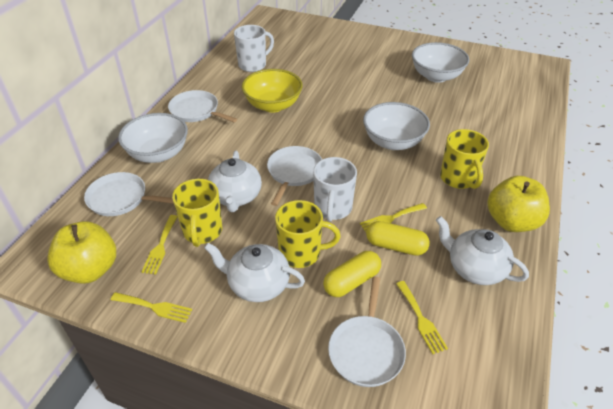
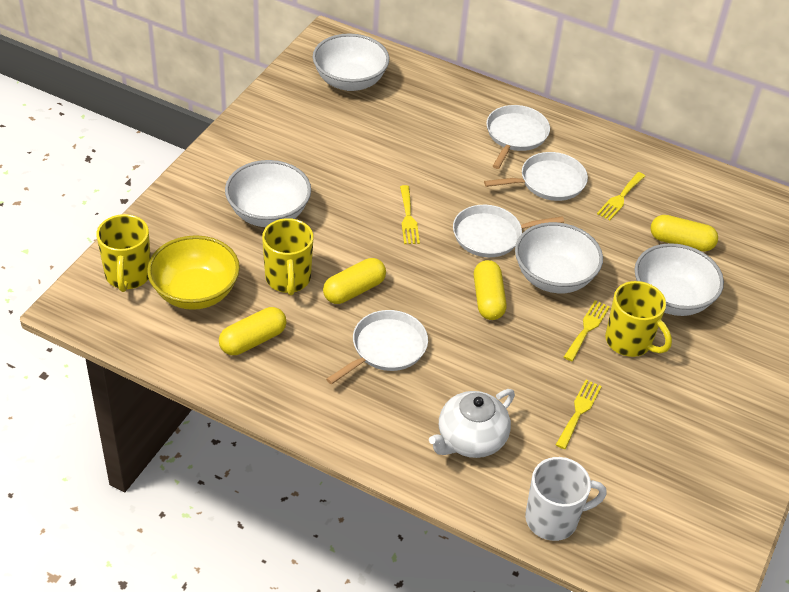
white bowl: 3 -> 4
white mug: 2 -> 1
white teapot: 3 -> 1
yellow apple: 2 -> 0
yellow capsule: 2 -> 4

